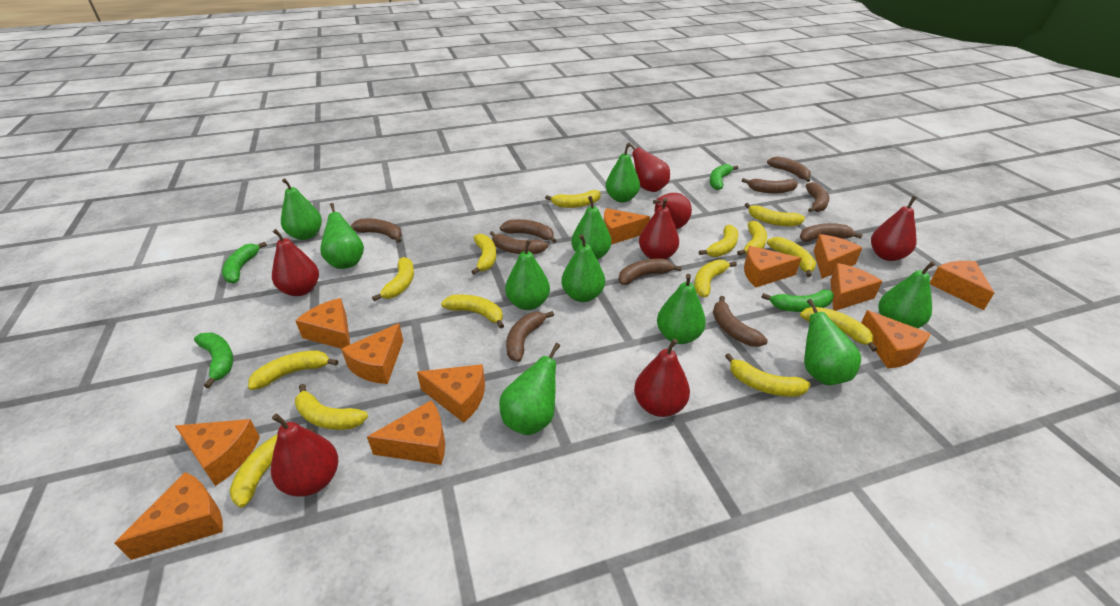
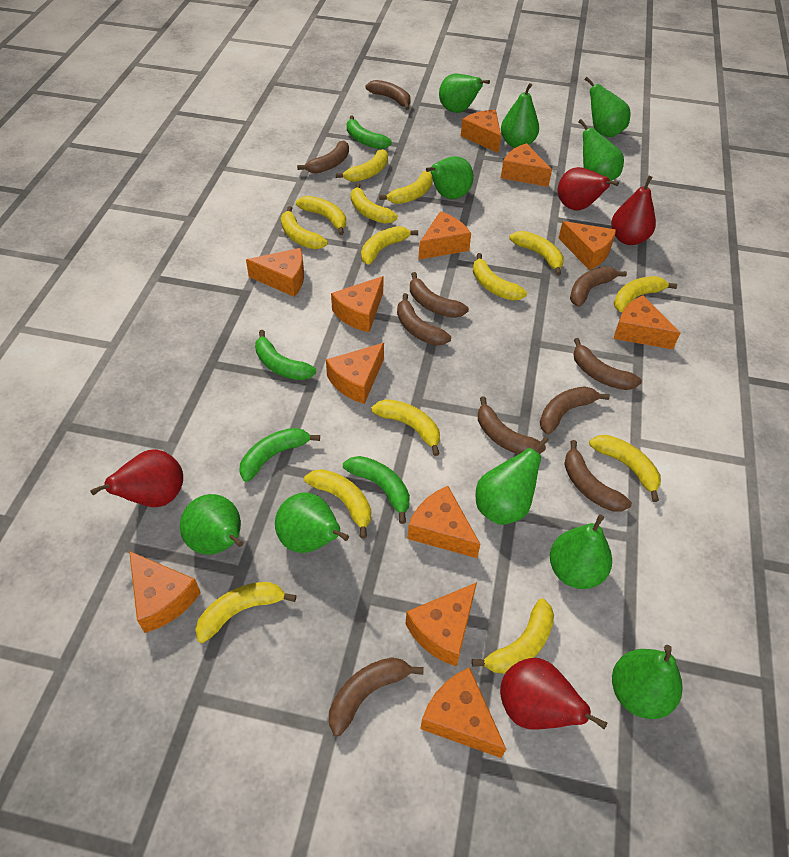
red pear: 7 -> 4

